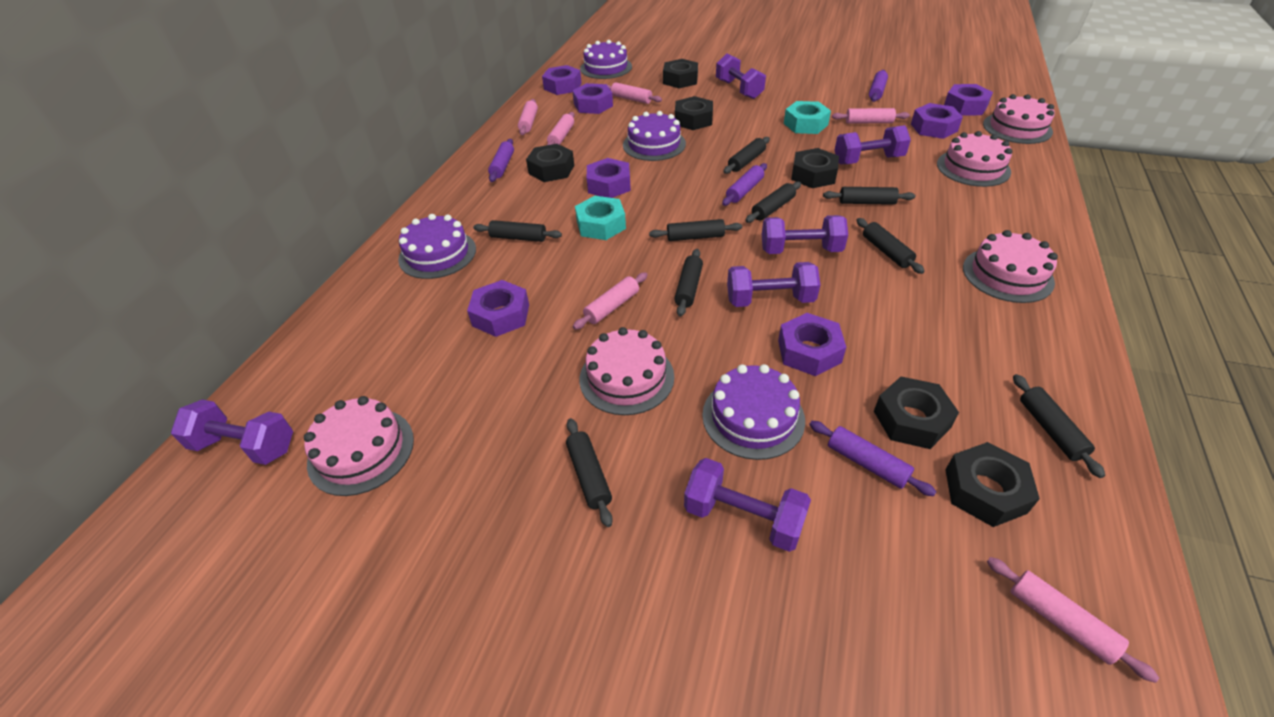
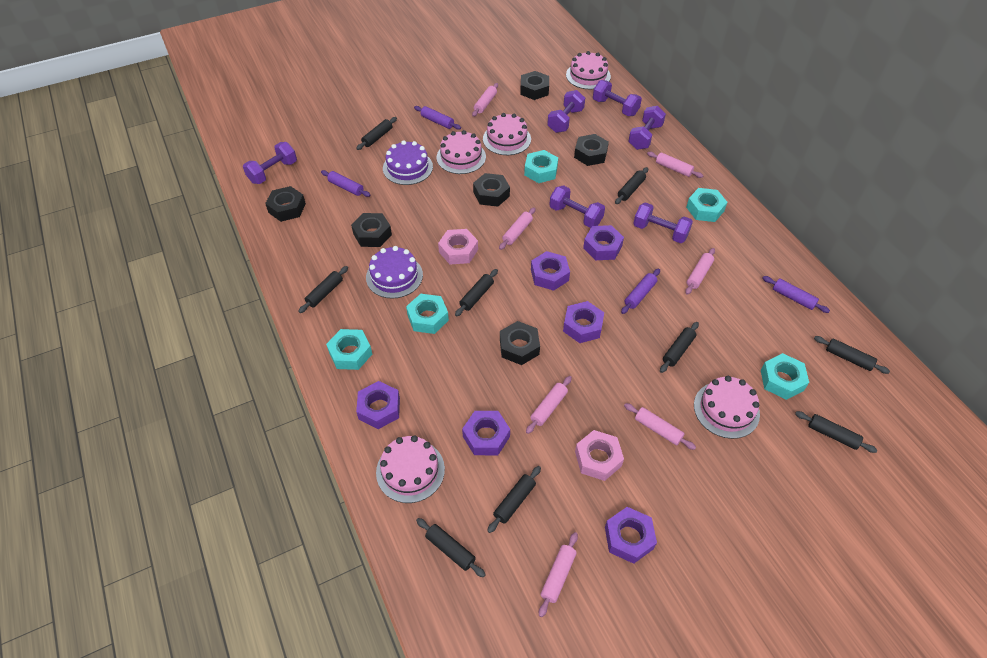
pink nut: 0 -> 2
pink rolling pin: 6 -> 7
purple cake: 4 -> 2
purple nut: 7 -> 6
turquoise nut: 2 -> 5

